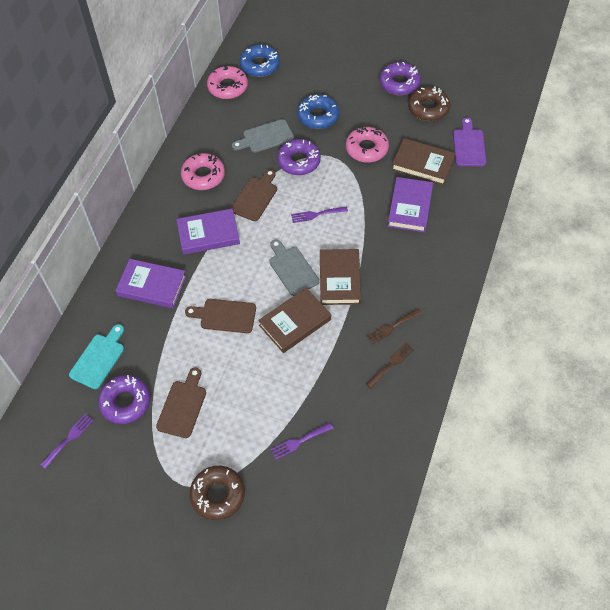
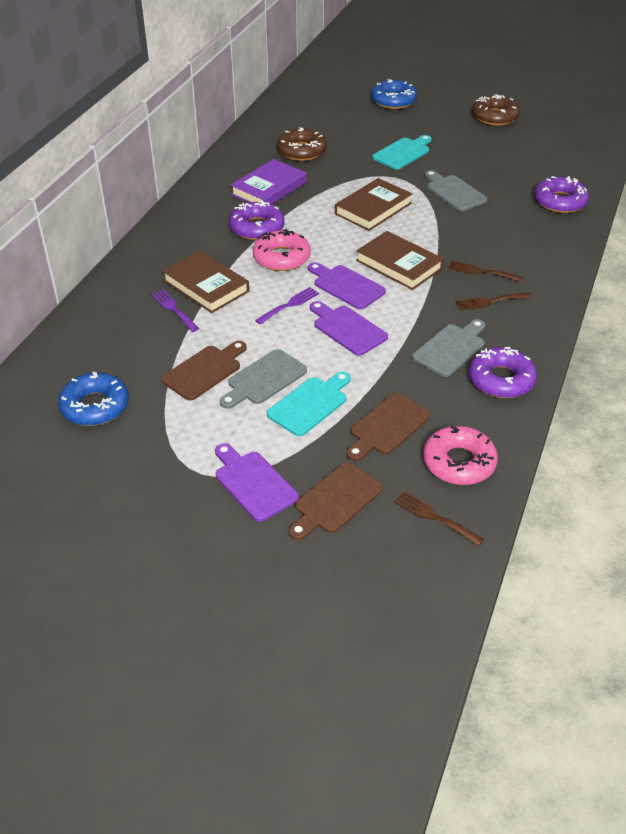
brown fork: 2 -> 3
grey cutting board: 2 -> 3
pink donut: 3 -> 2
purple book: 3 -> 1
purple cutting board: 1 -> 3
purple fork: 3 -> 2
turquoise cutting board: 1 -> 2

